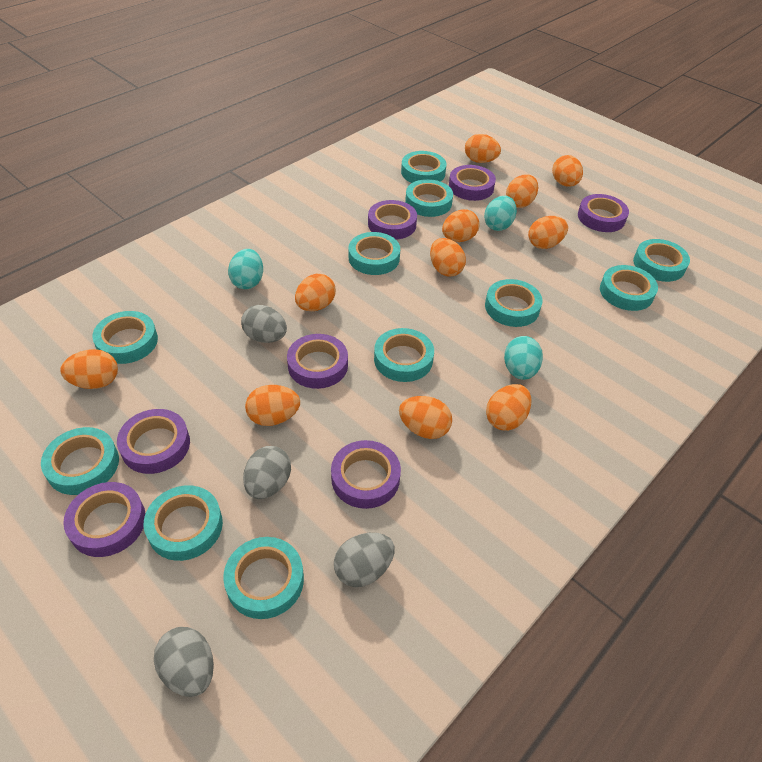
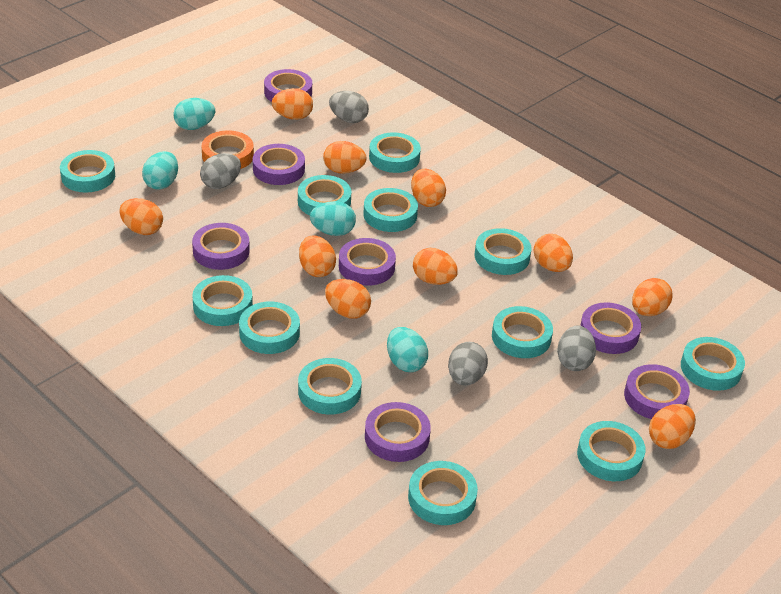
orange egg: 11 -> 10
orange tape: 0 -> 1
turquoise egg: 3 -> 4
turquoise tape: 11 -> 12

